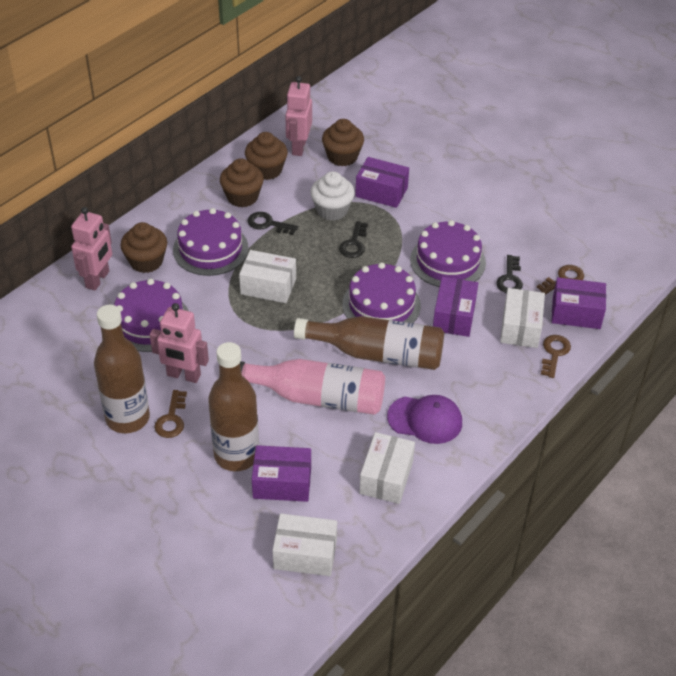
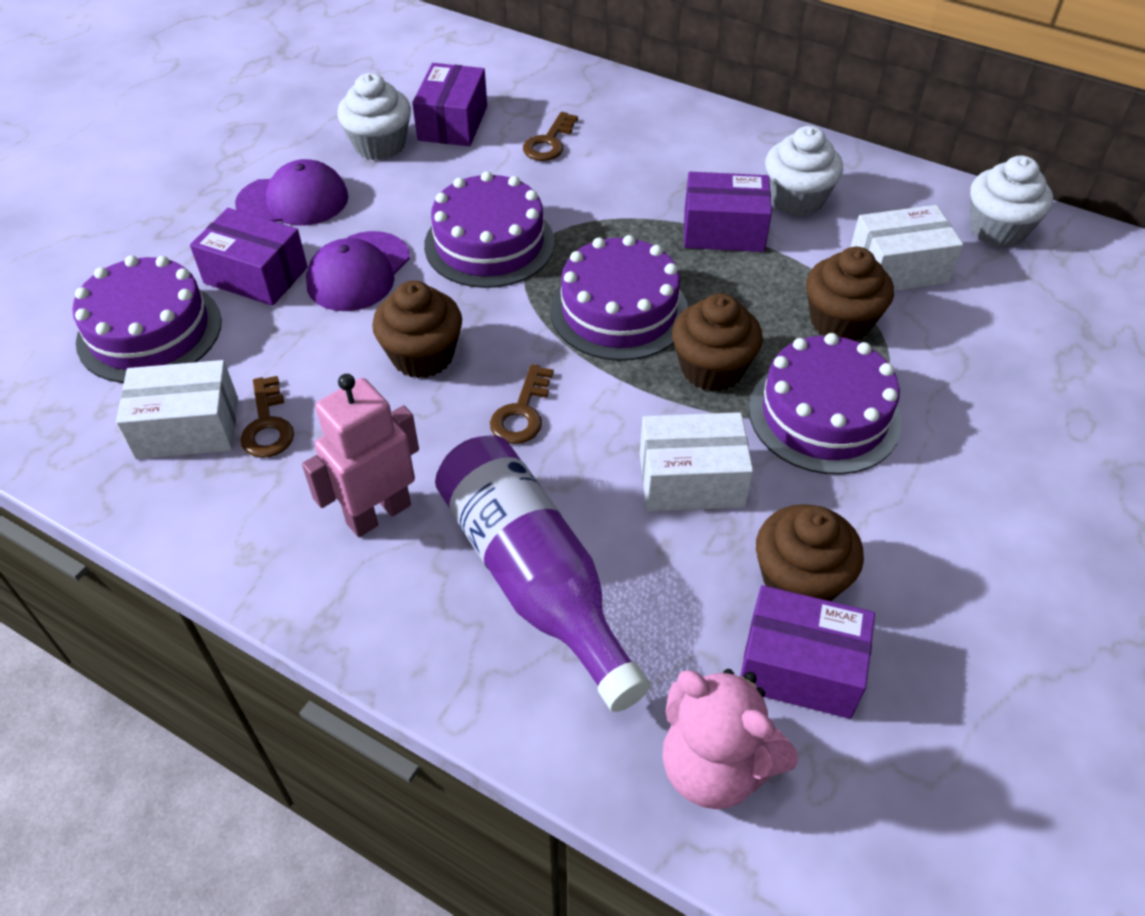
black key: 3 -> 0
brown bottle: 3 -> 0
pink bottle: 1 -> 0
pink robot: 3 -> 1
pink teddy bear: 0 -> 1
purple bottle: 0 -> 1
purple cap: 1 -> 2
white box: 4 -> 3
white cupcake: 1 -> 3

